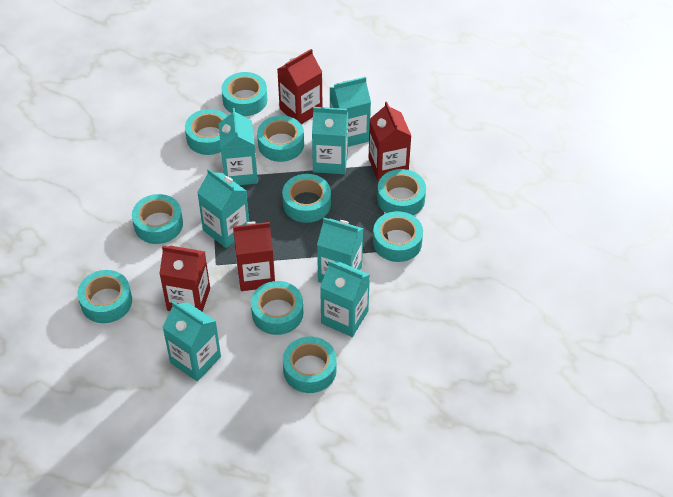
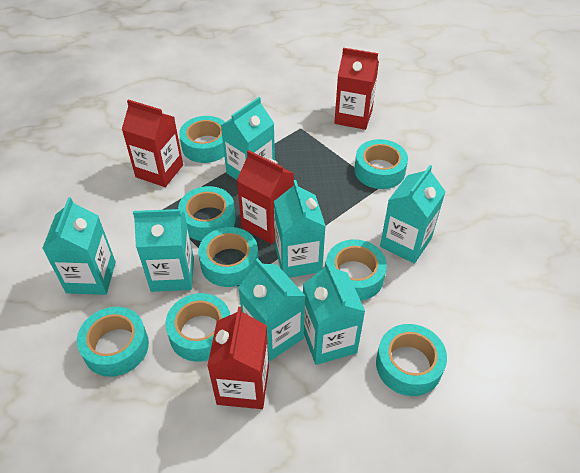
turquoise tape: 10 -> 8

